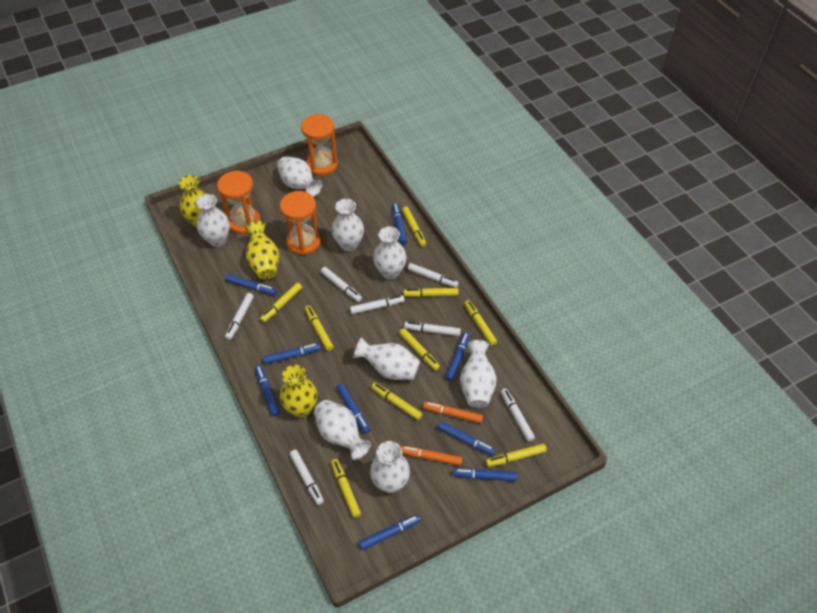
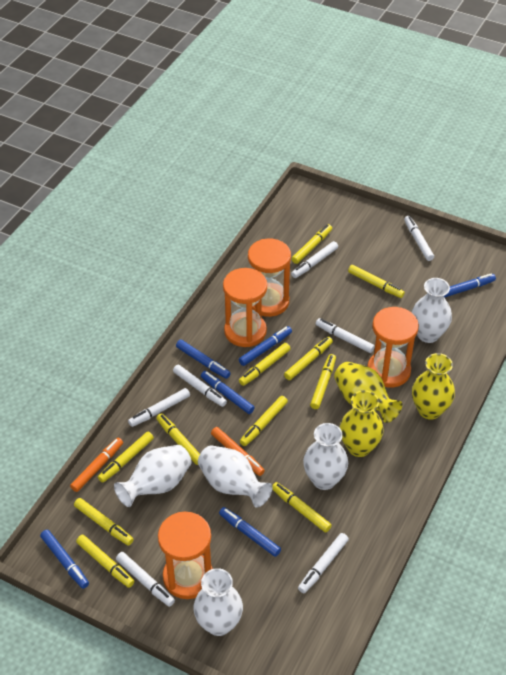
blue marker: 9 -> 6
orange hourglass: 3 -> 4
white vase: 8 -> 5
yellow marker: 9 -> 11

